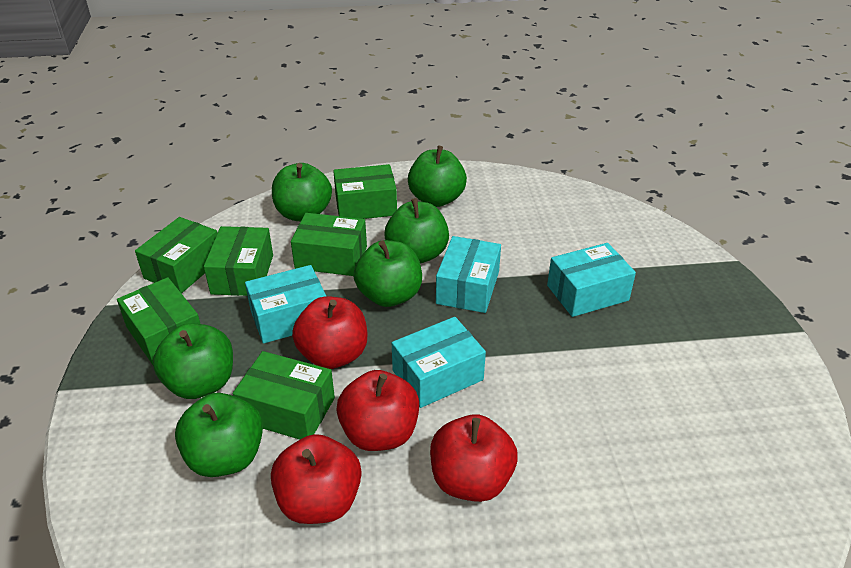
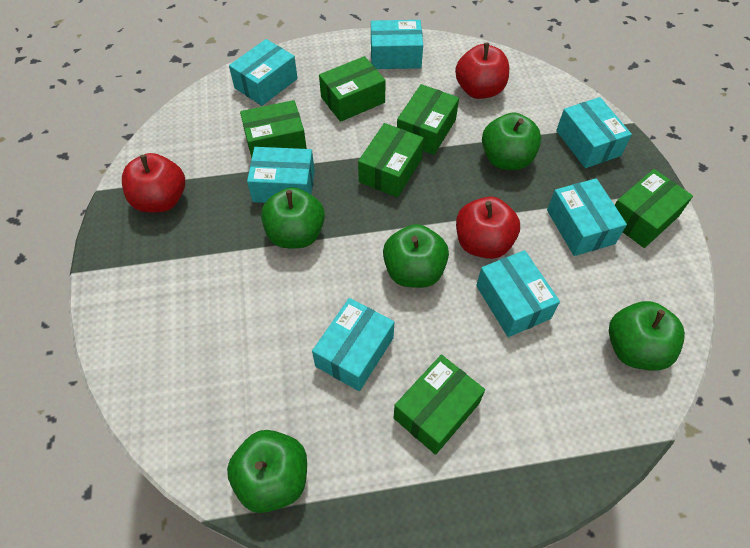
green apple: 6 -> 5
red apple: 4 -> 3
turquoise box: 4 -> 7

